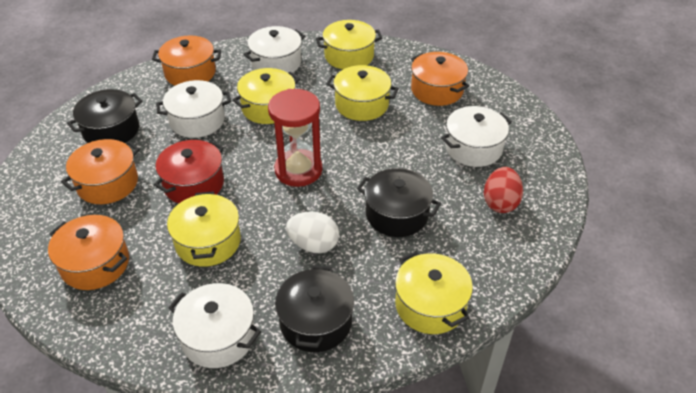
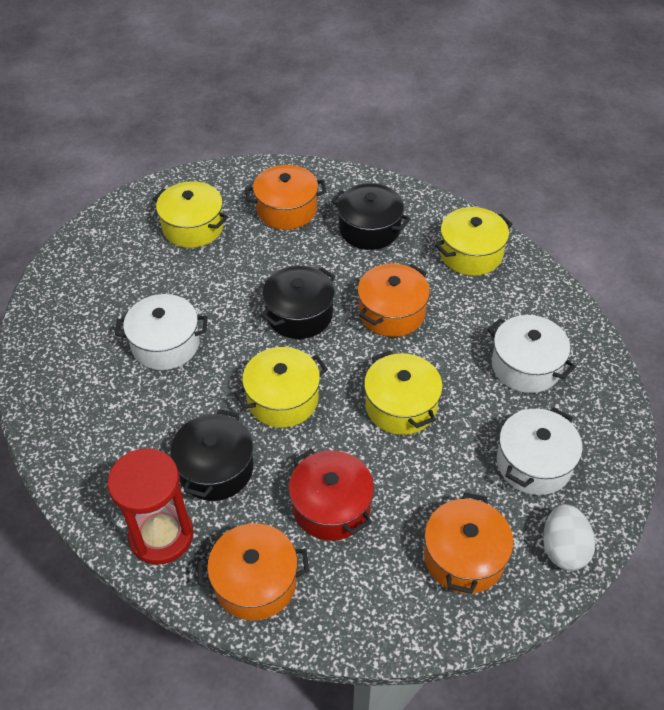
red egg: 1 -> 0
white pot: 4 -> 3
yellow pot: 5 -> 4

